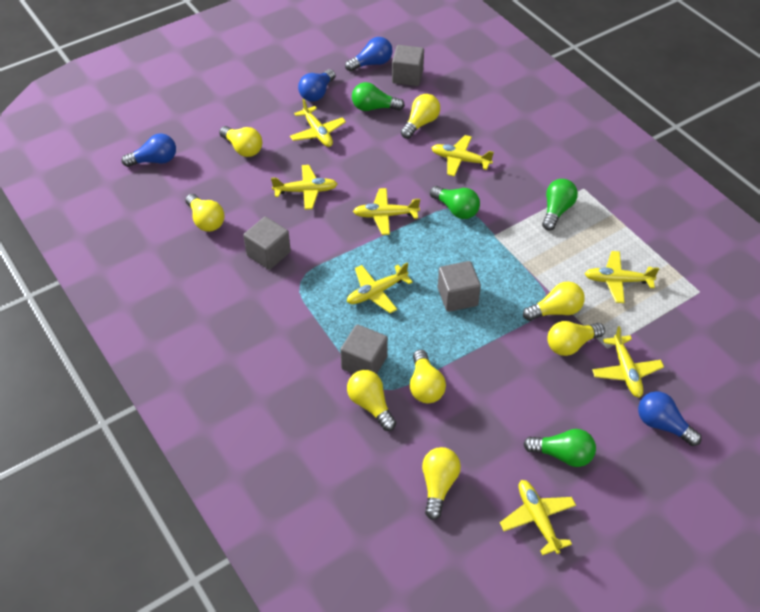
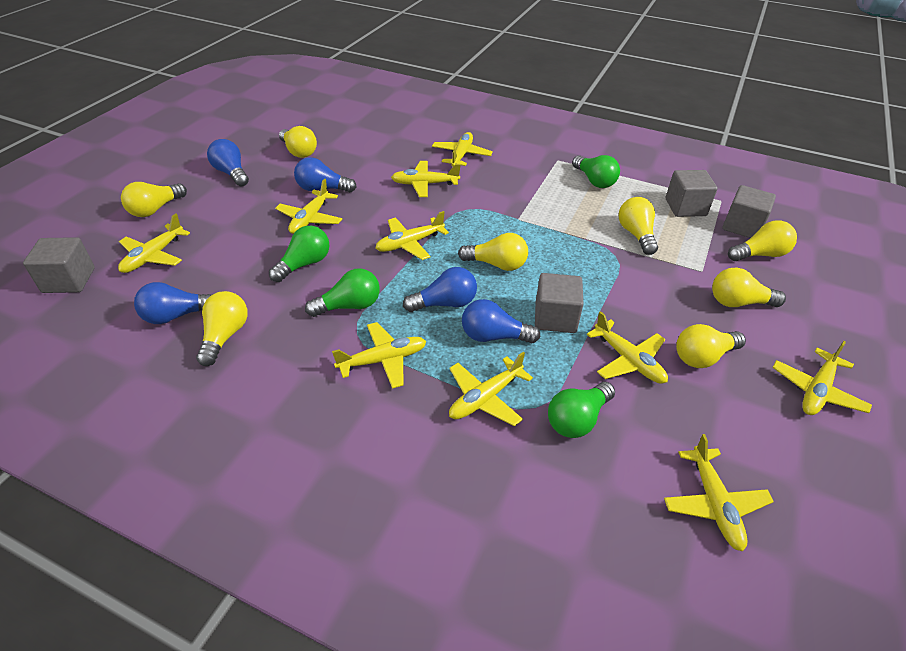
blue light bulb: 4 -> 5
yellow plane: 8 -> 10

